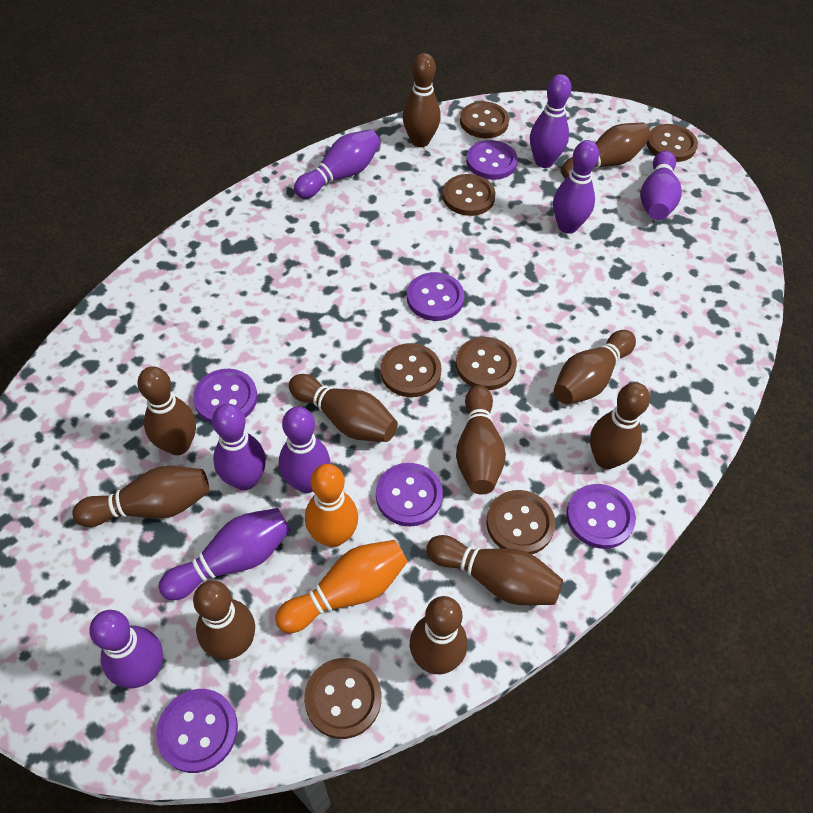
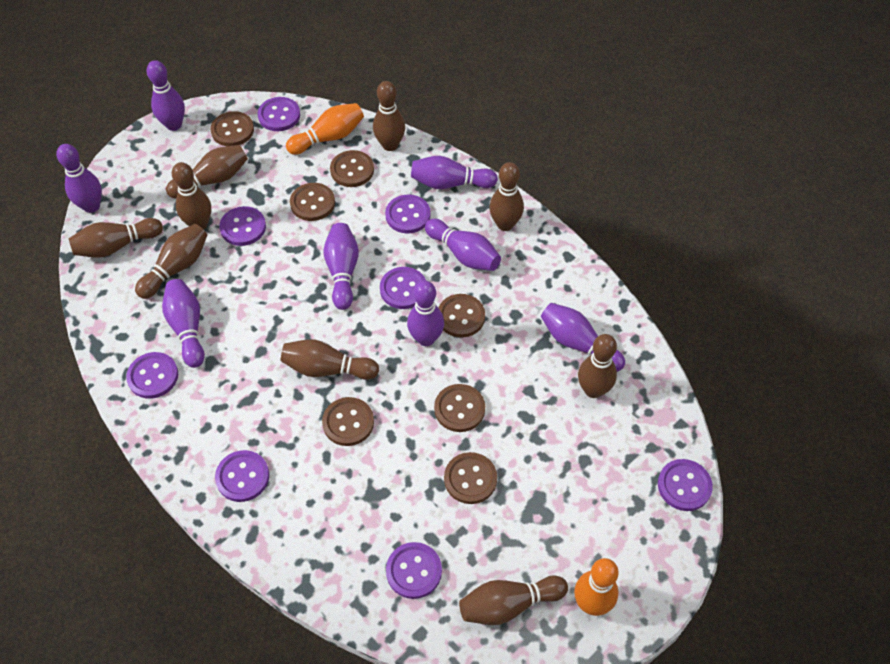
brown bowling pin: 11 -> 9
purple button: 6 -> 8

